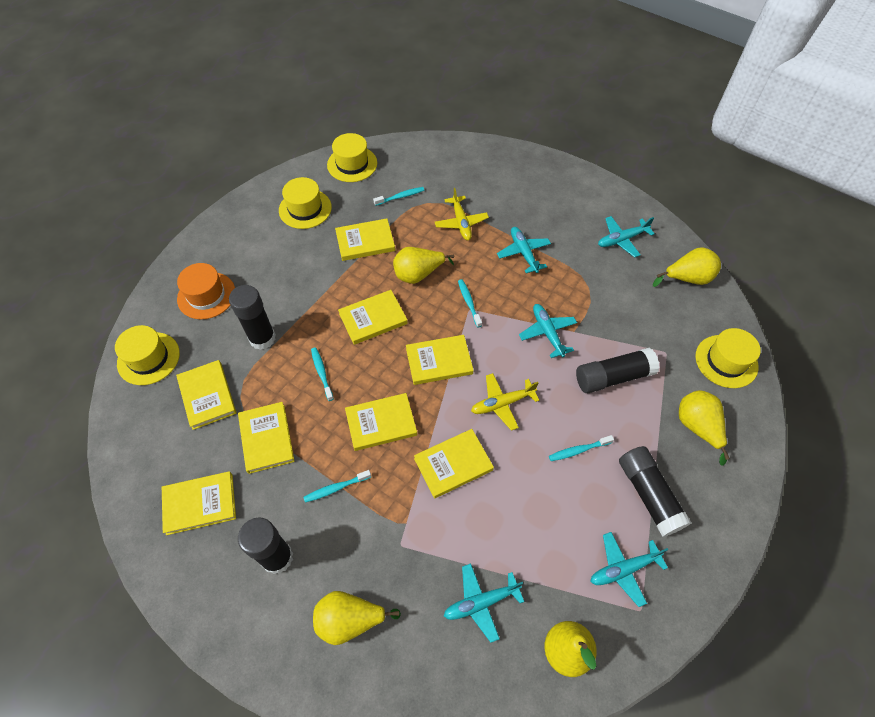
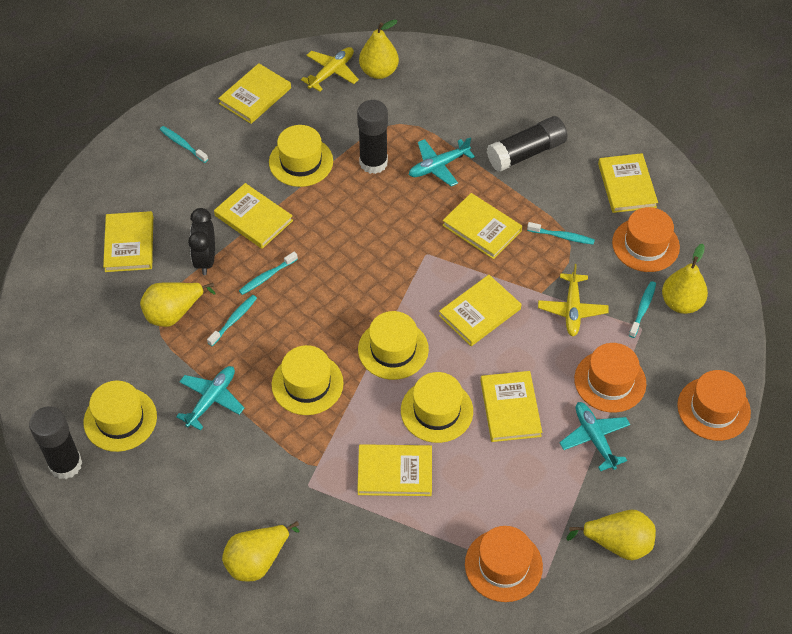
black clock: 0 -> 1
black glue stick: 4 -> 3
orange hat: 1 -> 4
turquoise plane: 5 -> 3
yellow hat: 4 -> 5

